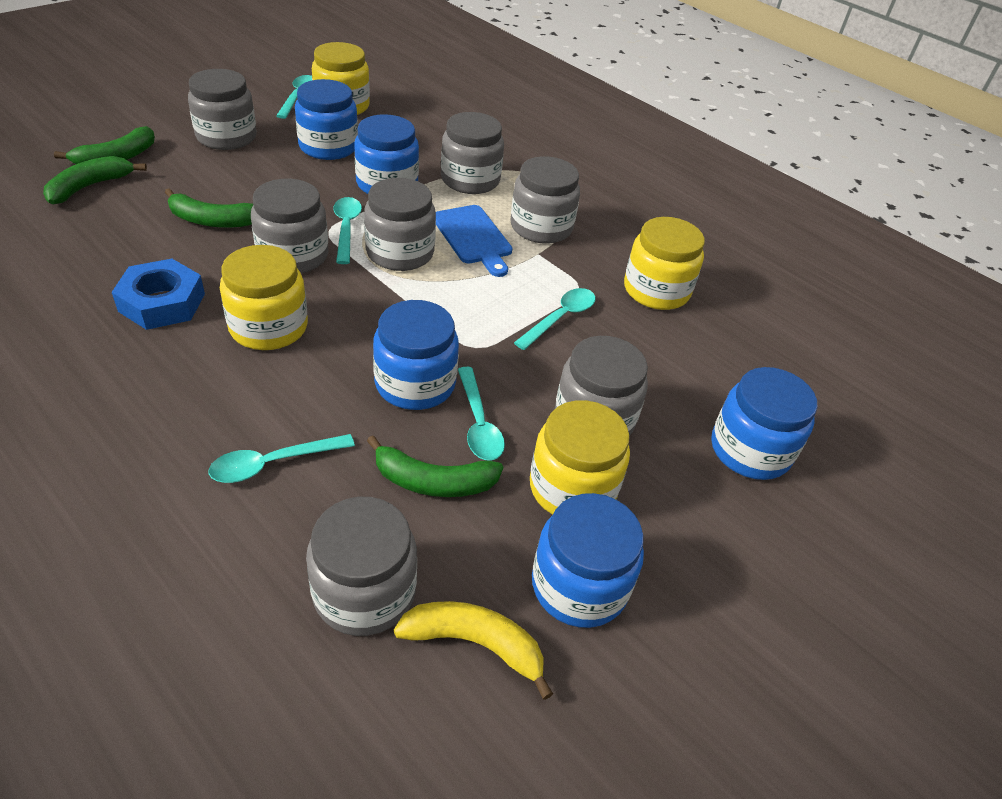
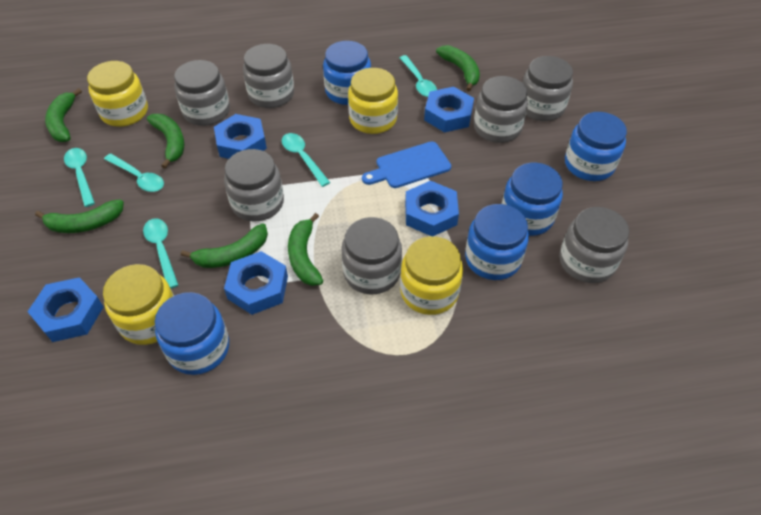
blue nut: 1 -> 5
green banana: 4 -> 6
yellow banana: 1 -> 0

